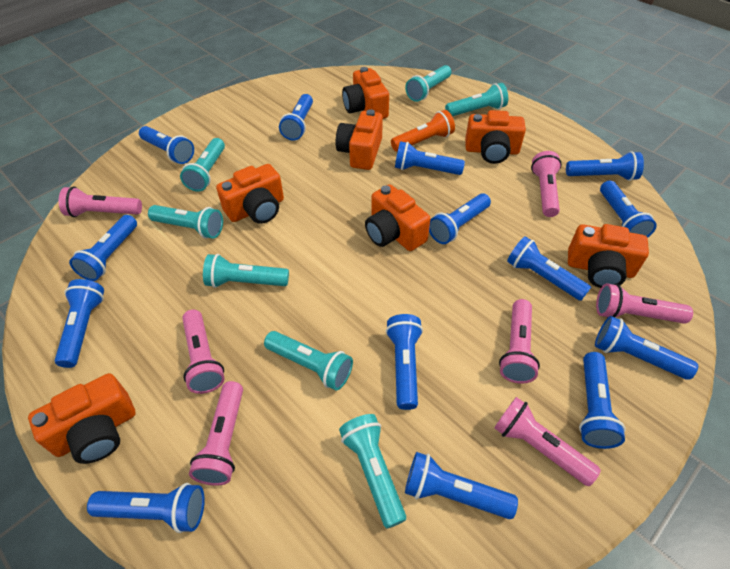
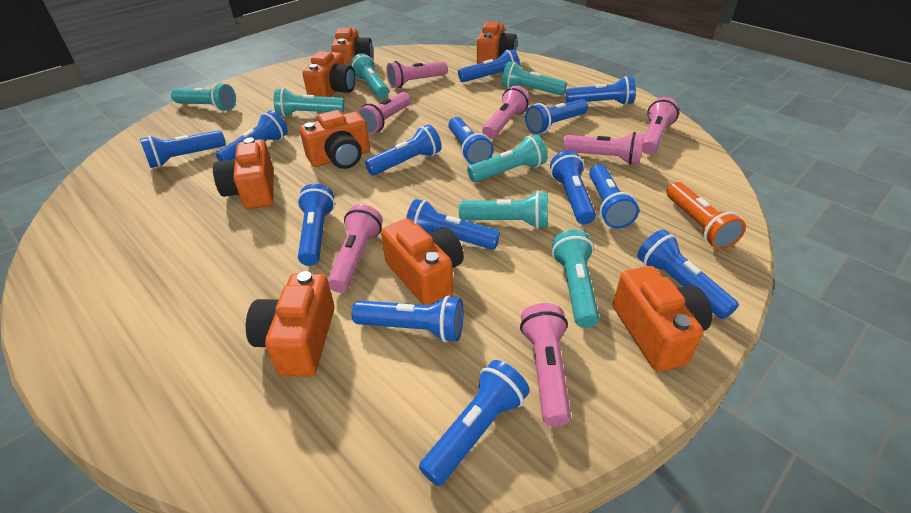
orange camera: 7 -> 8

